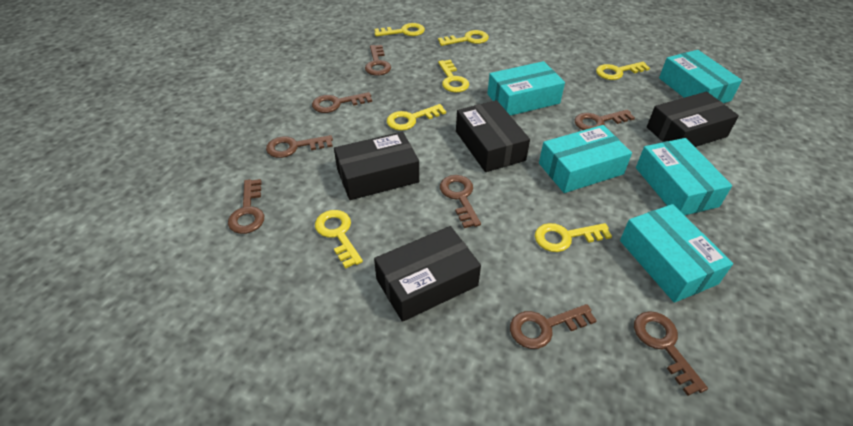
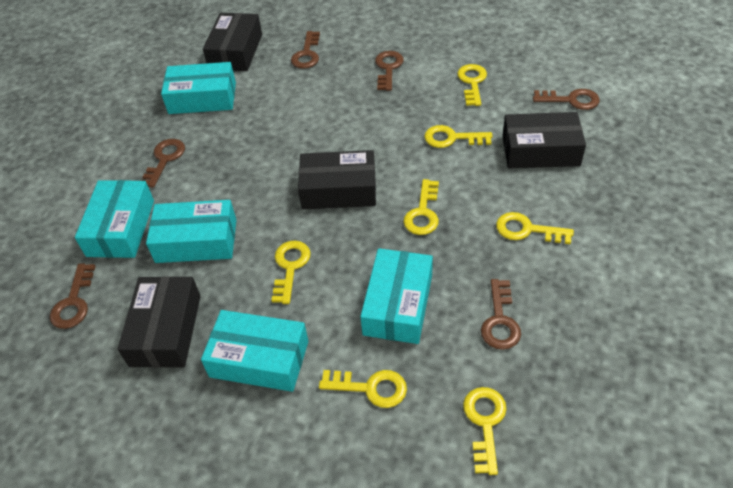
brown key: 8 -> 6

